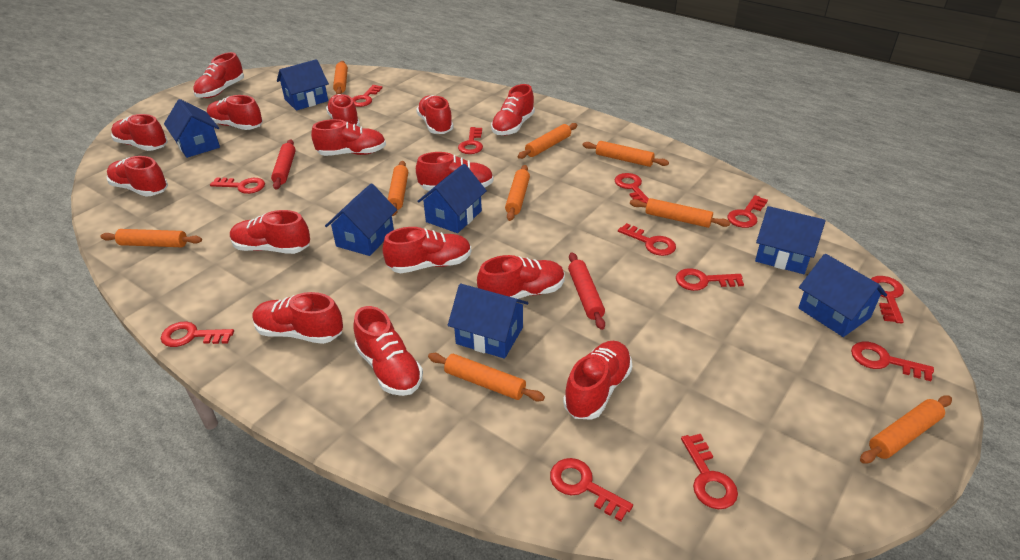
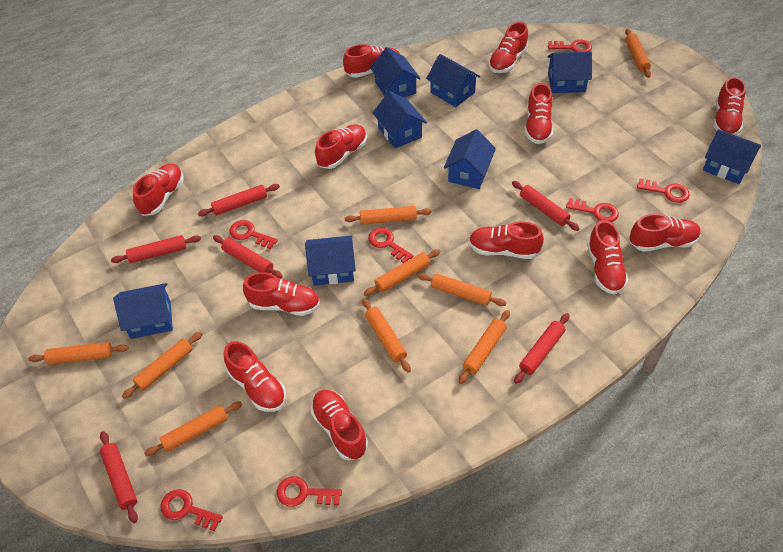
blue house: 7 -> 8
red key: 12 -> 7
red rolling pin: 2 -> 6
red shoe: 15 -> 12

